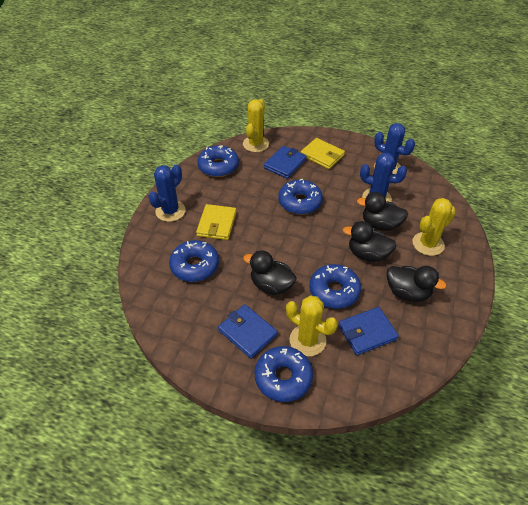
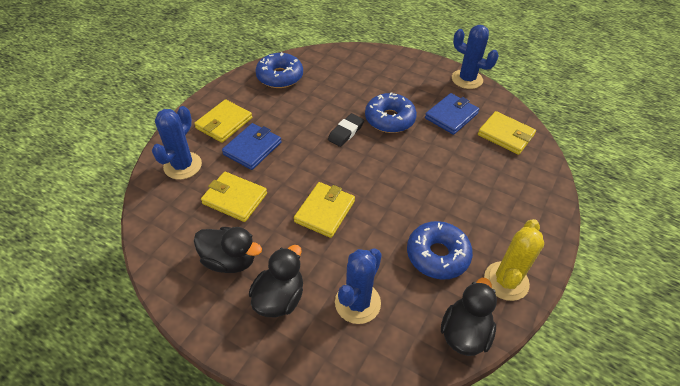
black duck: 4 -> 3
black eraser: 0 -> 1
blue donut: 5 -> 3
blue wallet: 3 -> 2
yellow cactus: 3 -> 1
yellow wallet: 2 -> 4

